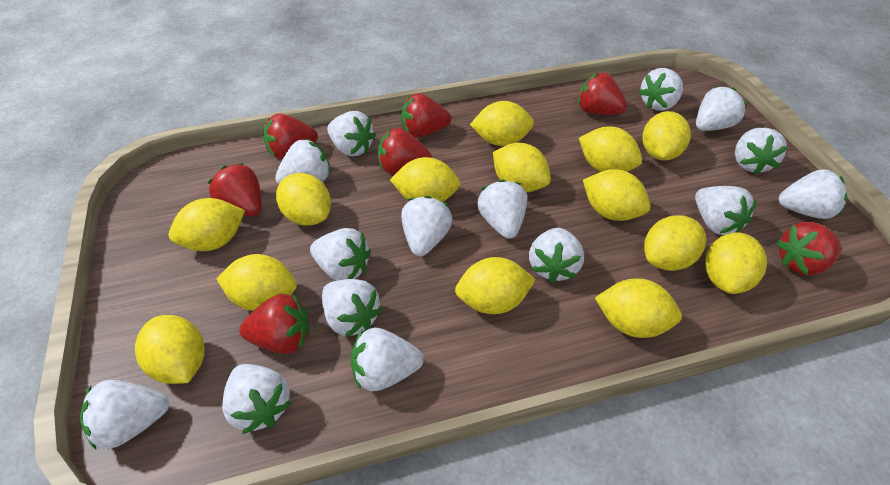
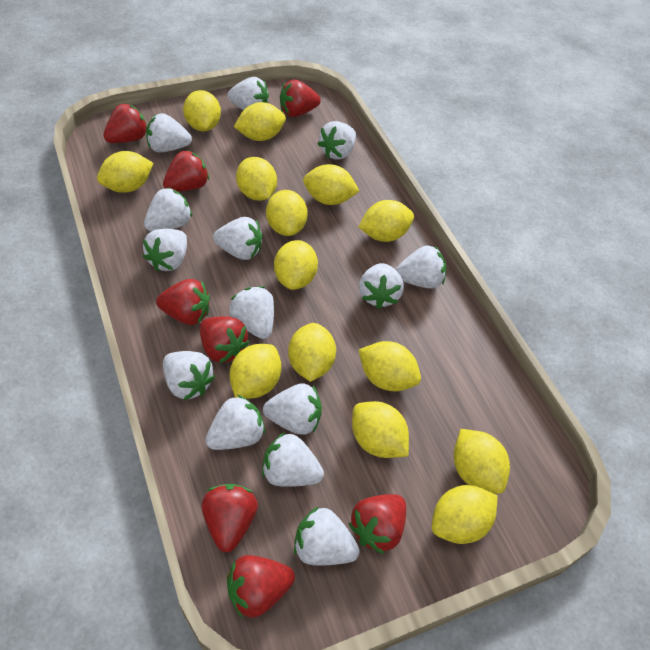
red strawberry: 7 -> 8
white strawberry: 15 -> 14

